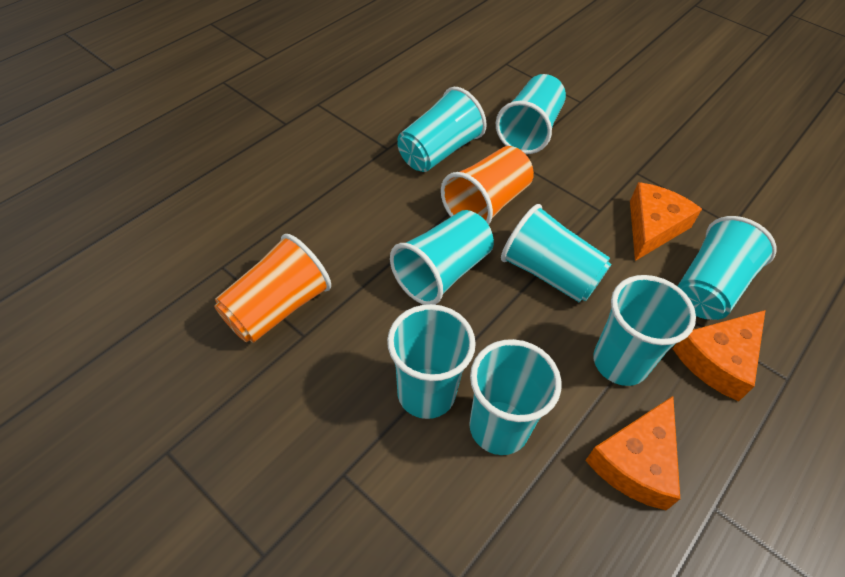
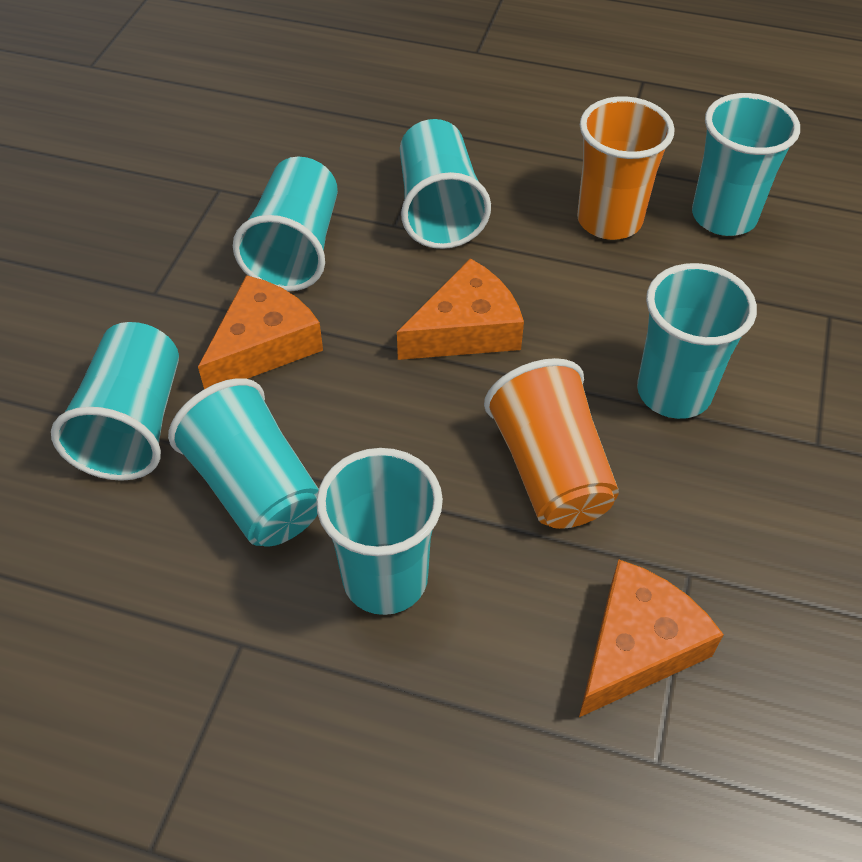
turquoise cup: 8 -> 7

